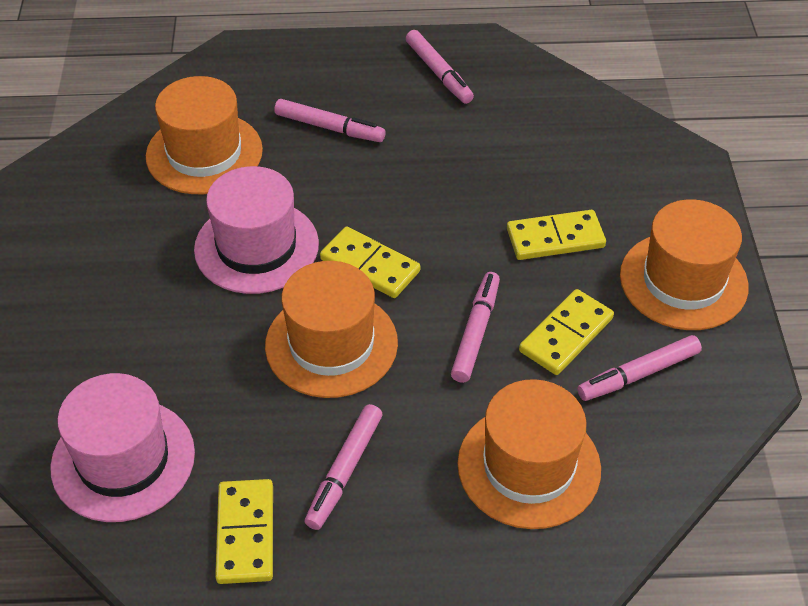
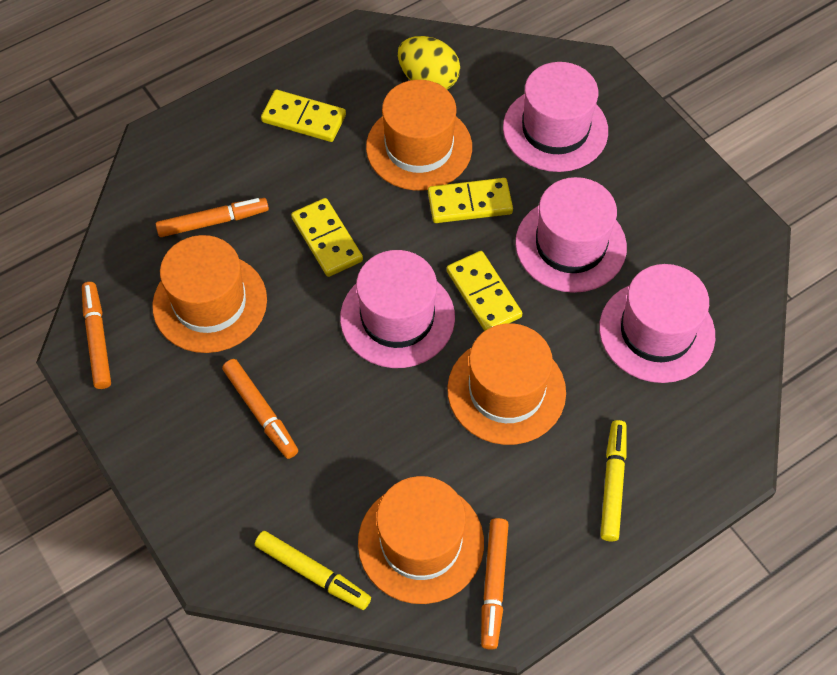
orange marker: 0 -> 4
pink hat: 2 -> 4
pink marker: 5 -> 0
yellow egg: 0 -> 1
yellow marker: 0 -> 2

